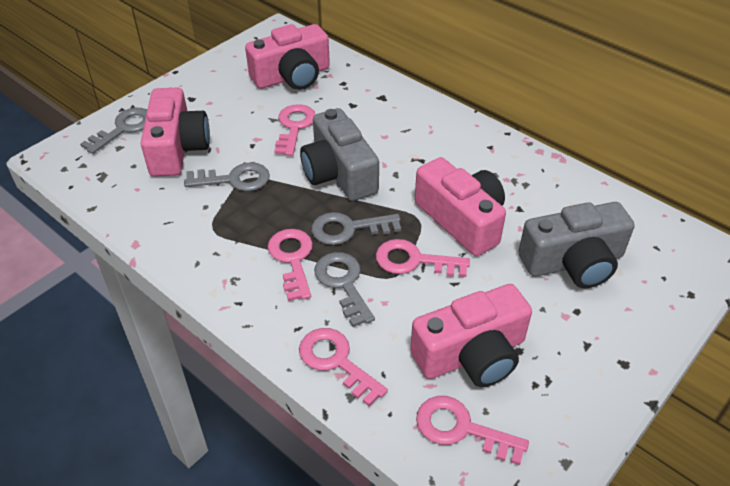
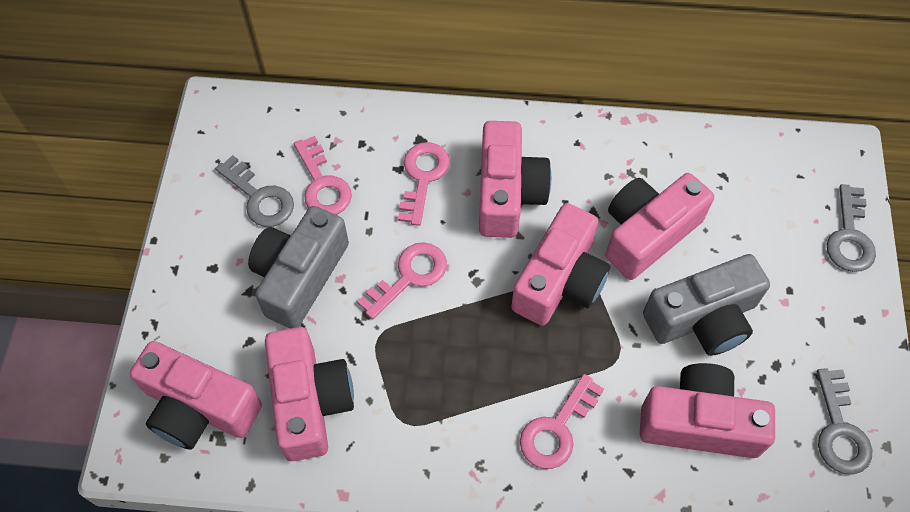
grey key: 4 -> 3
pink camera: 4 -> 6
pink key: 5 -> 4

